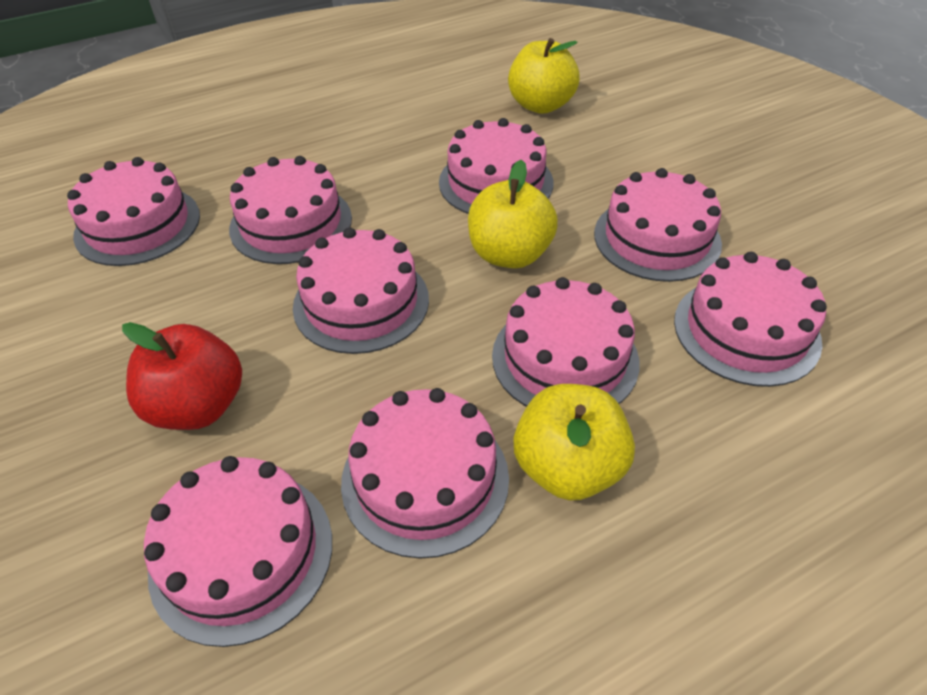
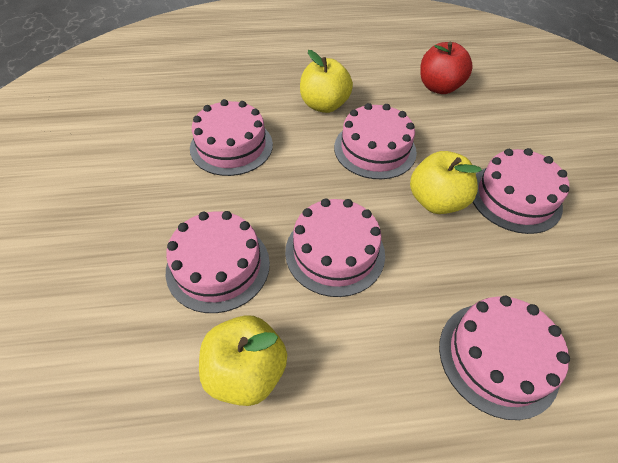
pink cake: 9 -> 6

